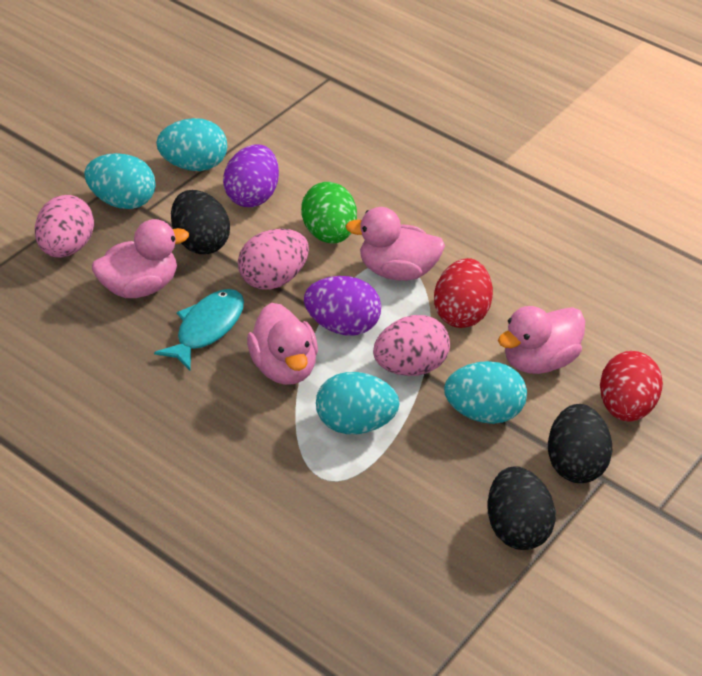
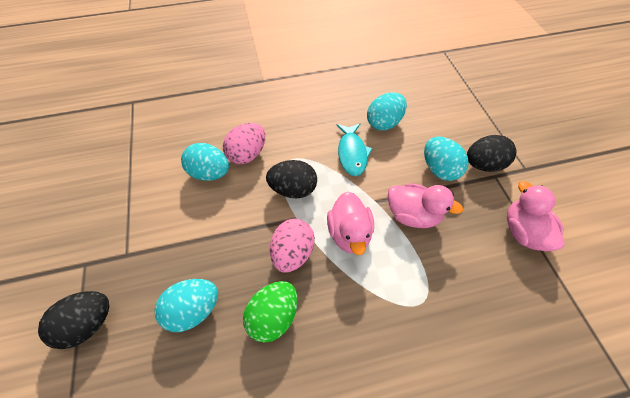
pink duck: 4 -> 3
pink egg: 3 -> 2
purple egg: 2 -> 0
red egg: 2 -> 0

